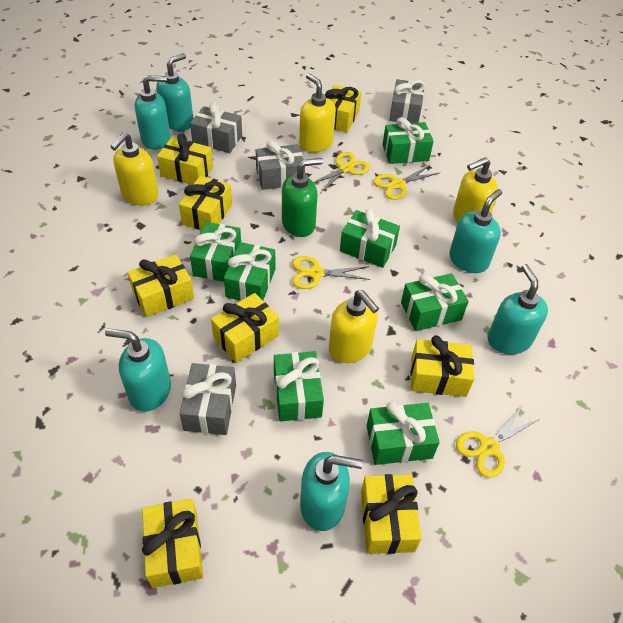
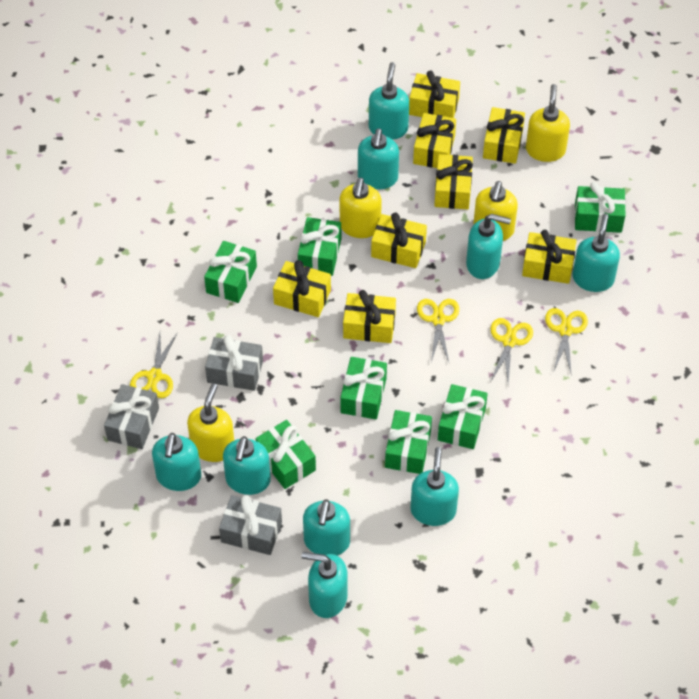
green soap dispenser: 1 -> 0
grey gift: 4 -> 3
turquoise soap dispenser: 6 -> 9

